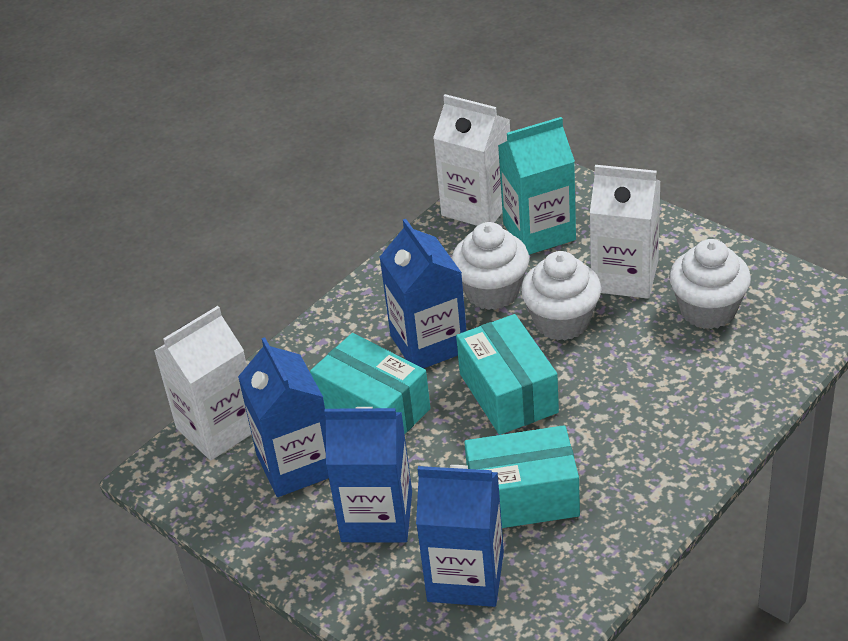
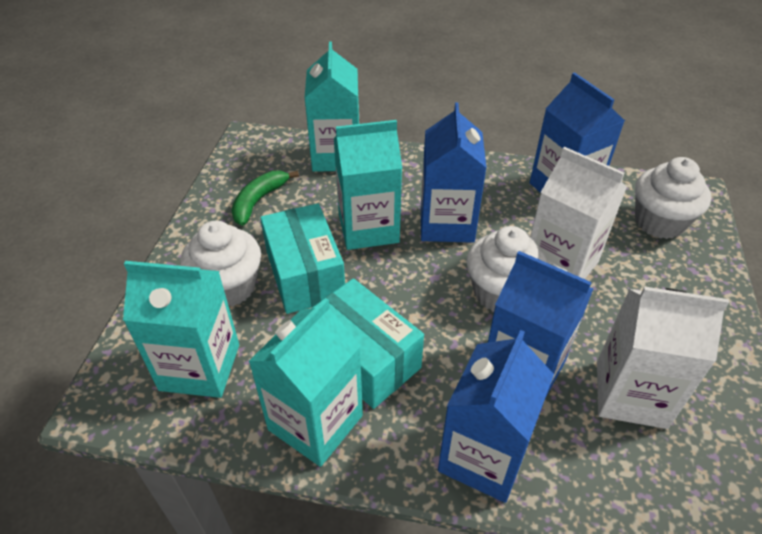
green banana: 0 -> 1
turquoise box: 3 -> 2
turquoise carton: 1 -> 4
white carton: 3 -> 2

